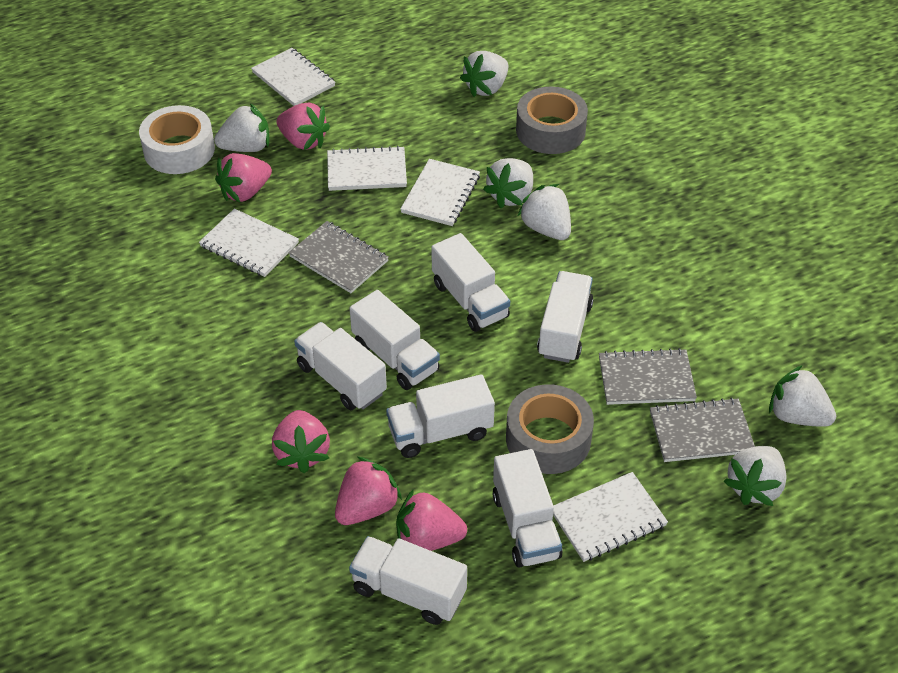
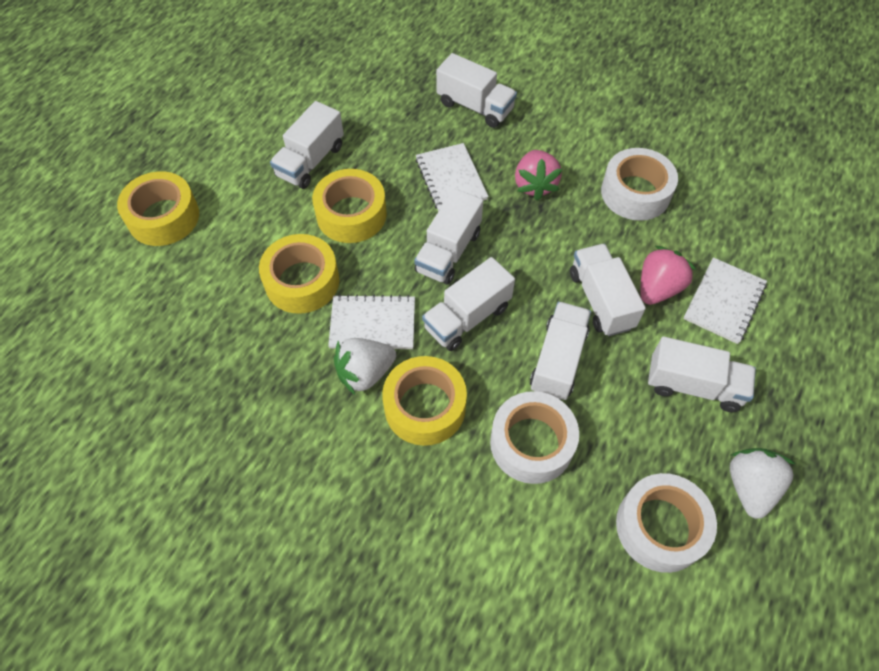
grey notebook: 3 -> 0
grey tape: 2 -> 0
pink strawberry: 5 -> 2
white notebook: 5 -> 3
white strawberry: 6 -> 2
white tape: 1 -> 3
yellow tape: 0 -> 4

